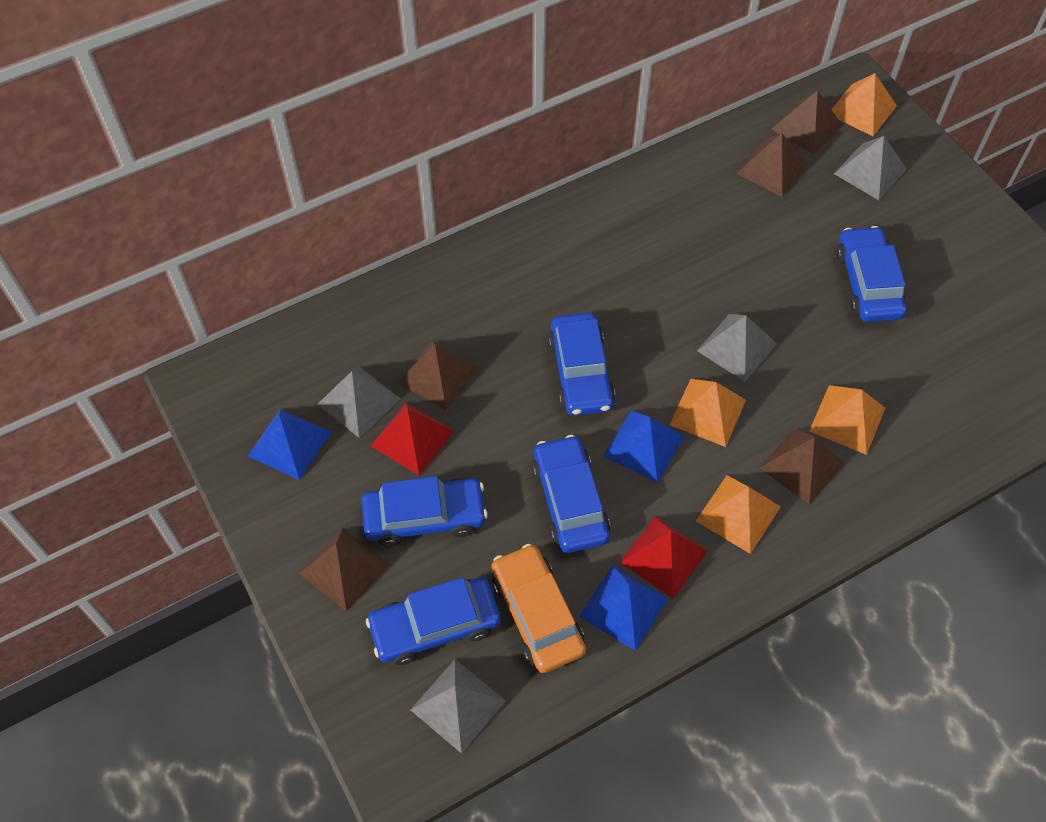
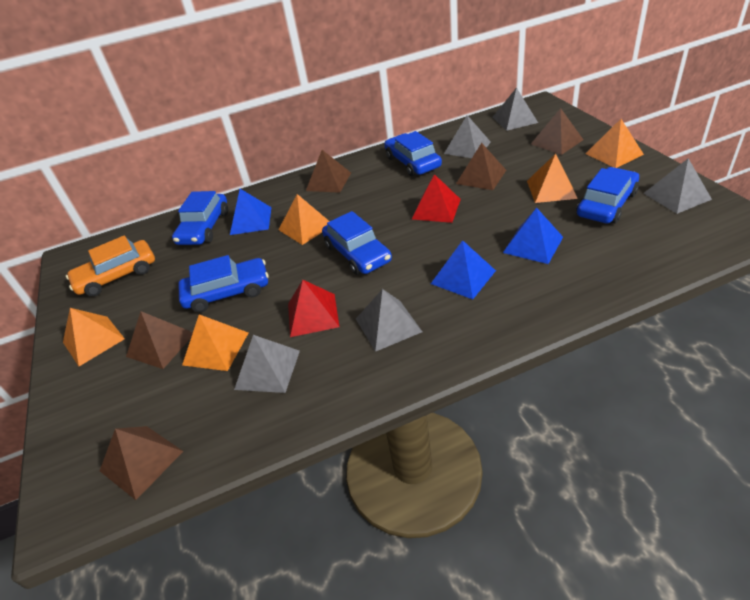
grey pyramid: 4 -> 5
orange pyramid: 4 -> 5

